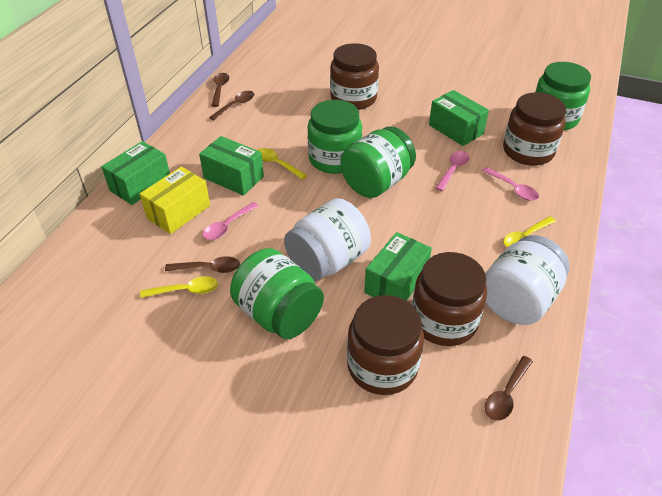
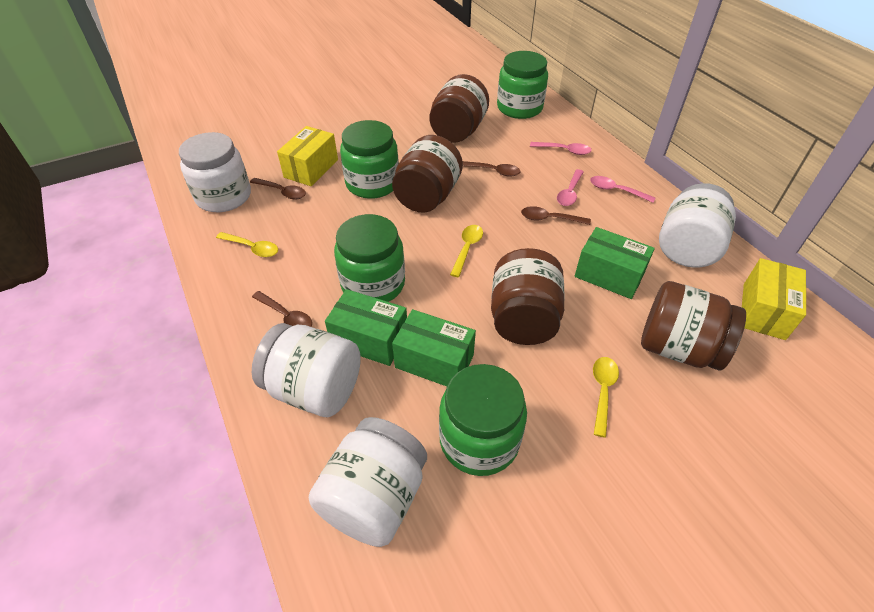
green box: 4 -> 3
white jar: 2 -> 4
yellow box: 1 -> 2

